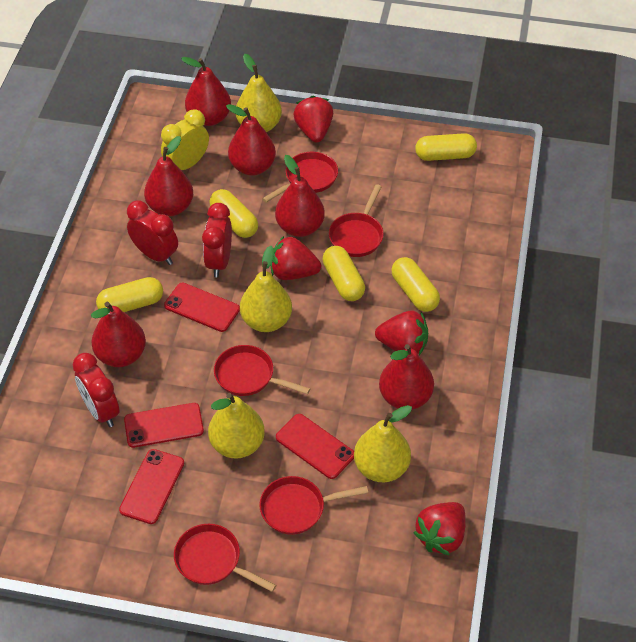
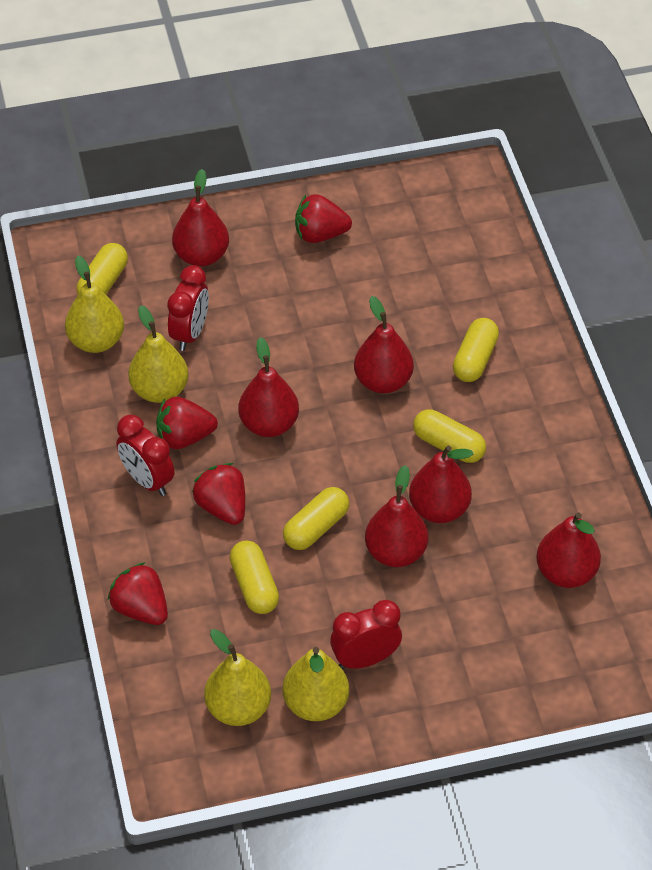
red pan: 5 -> 0
red phone: 4 -> 0
yellow clock: 1 -> 0

